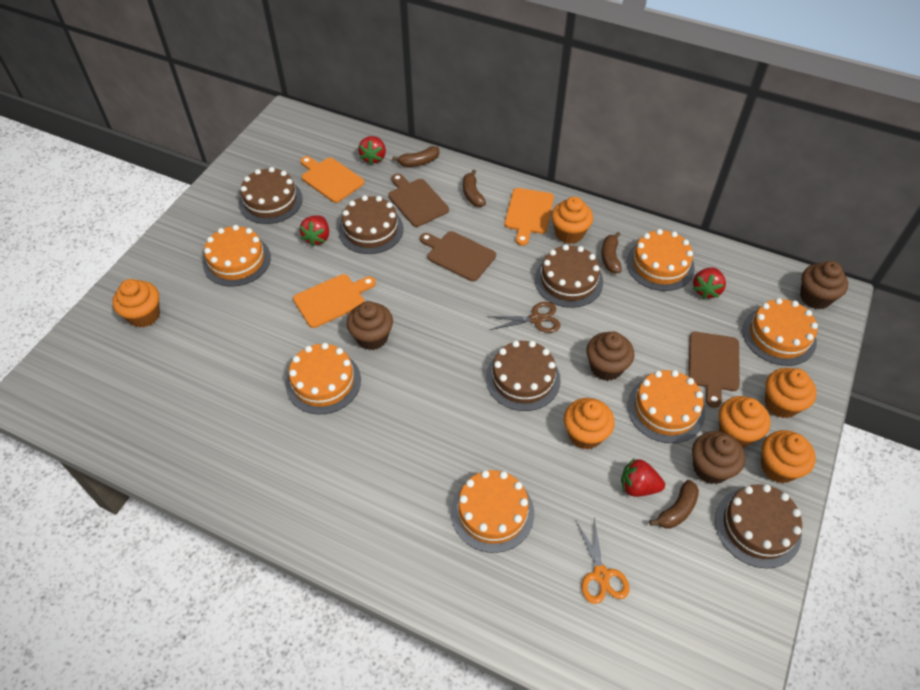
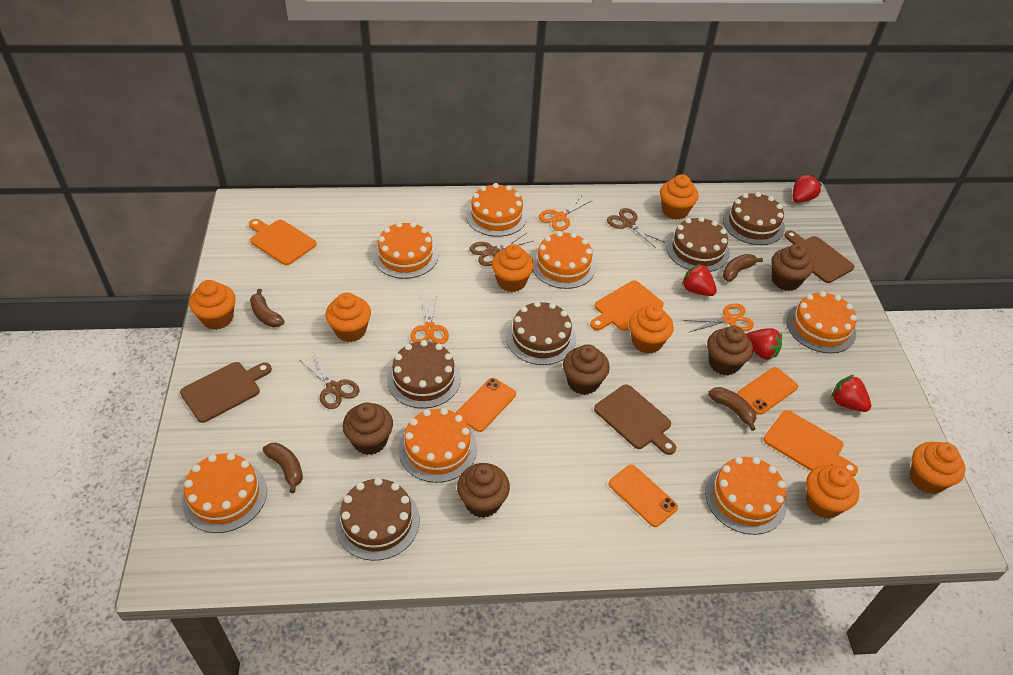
brown cupcake: 4 -> 5
brown scissors: 1 -> 3
orange cake: 6 -> 7
orange cupcake: 6 -> 7
orange phone: 0 -> 3
orange scissors: 1 -> 3

